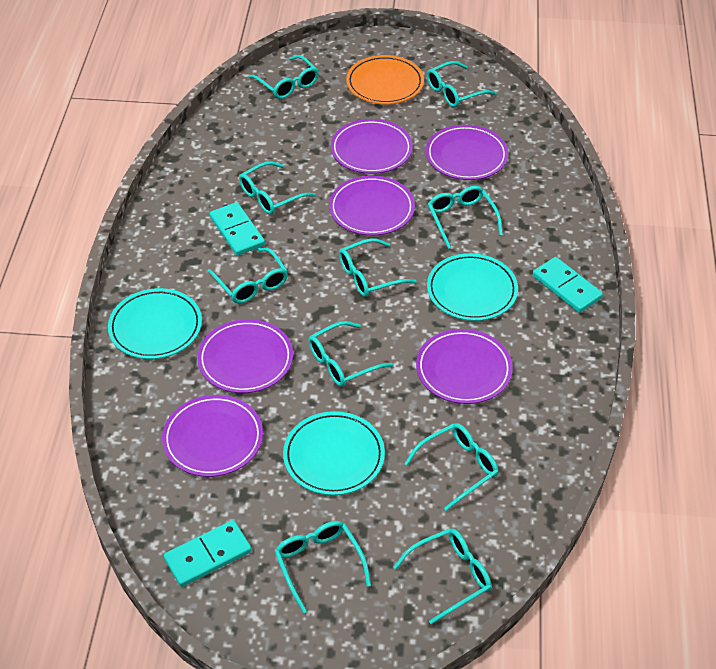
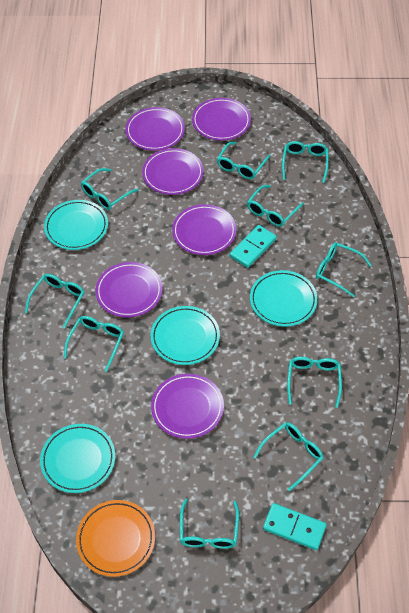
turquoise domino: 3 -> 2
turquoise plate: 3 -> 4

